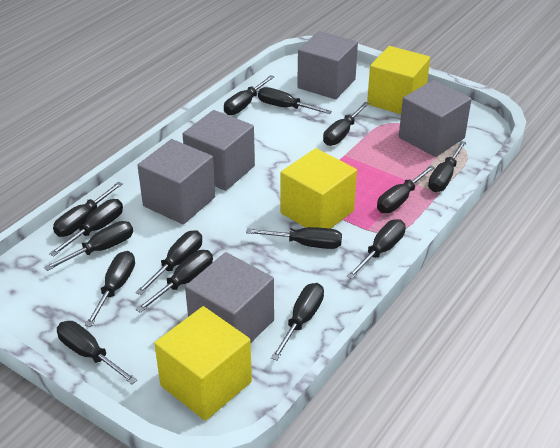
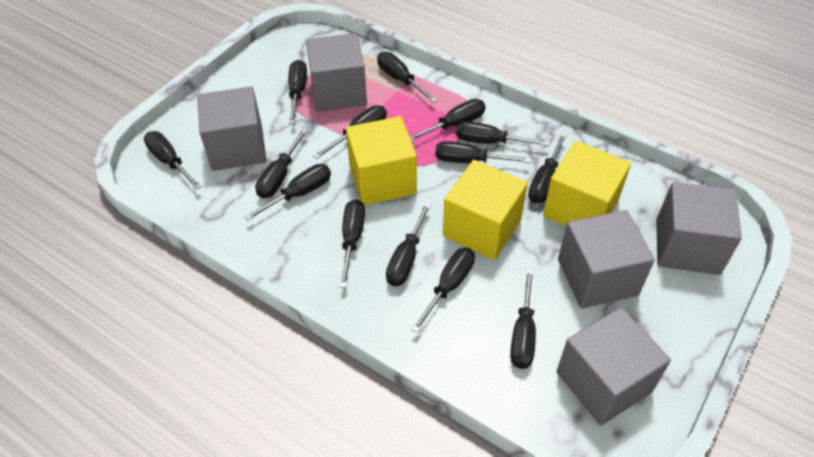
black screwdriver: 15 -> 14

